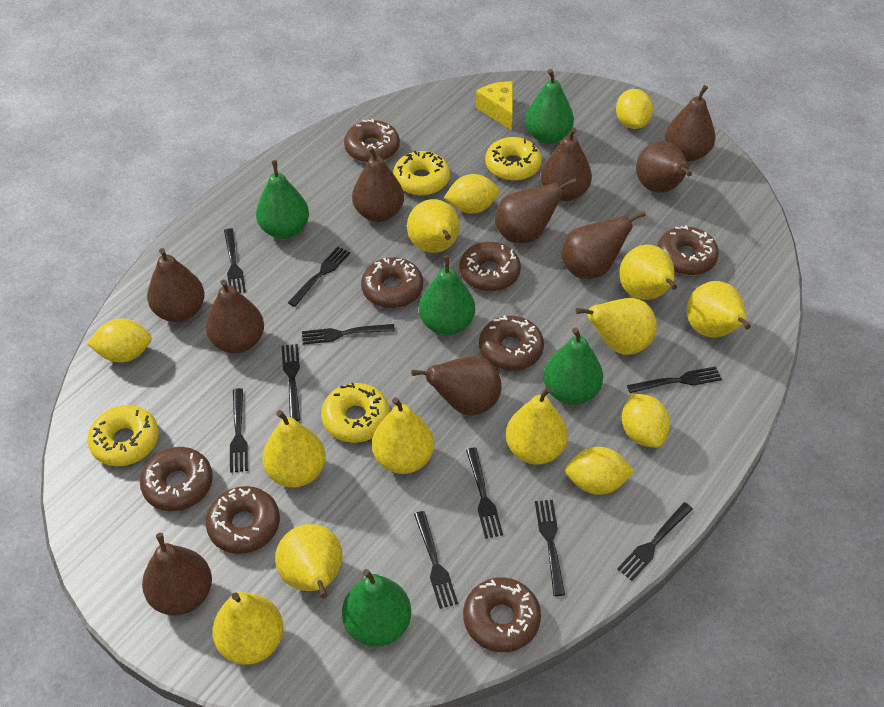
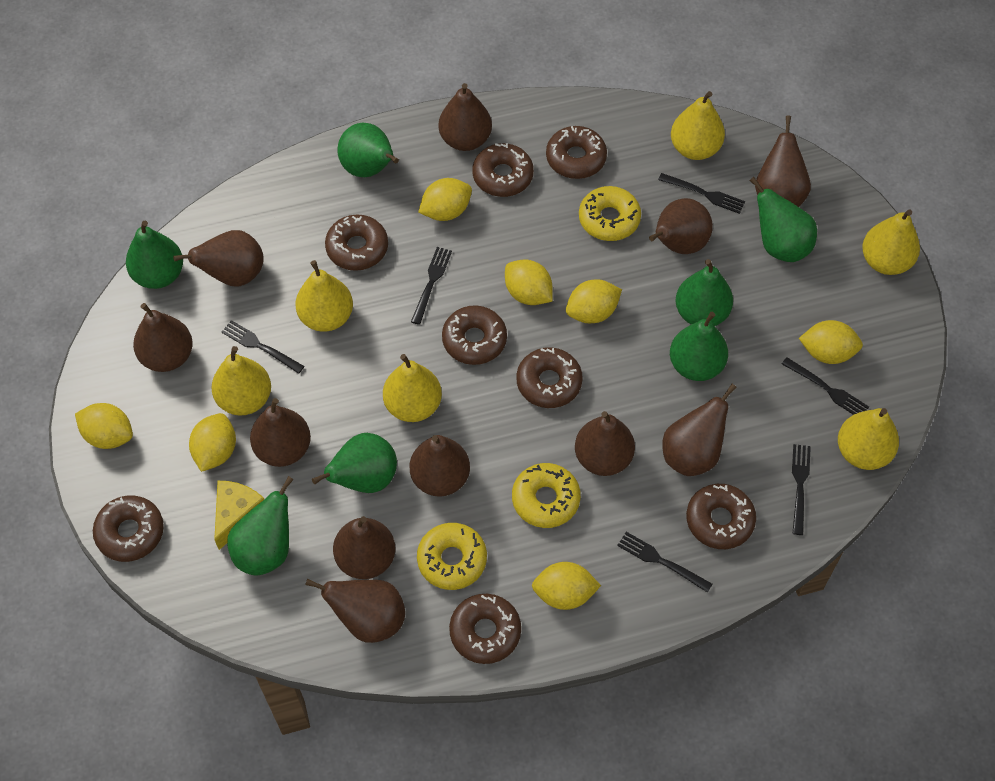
black fork: 10 -> 6
brown pear: 10 -> 11
green pear: 5 -> 7
yellow donut: 4 -> 3
yellow lemon: 5 -> 7
yellow pear: 9 -> 6

